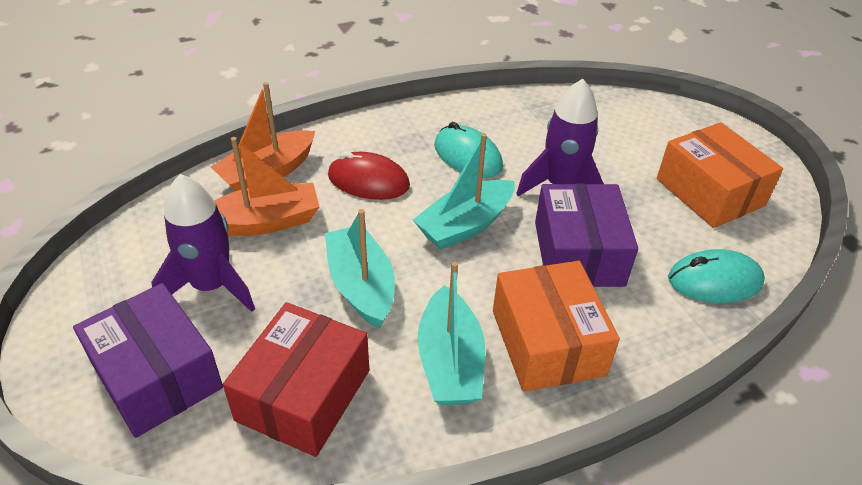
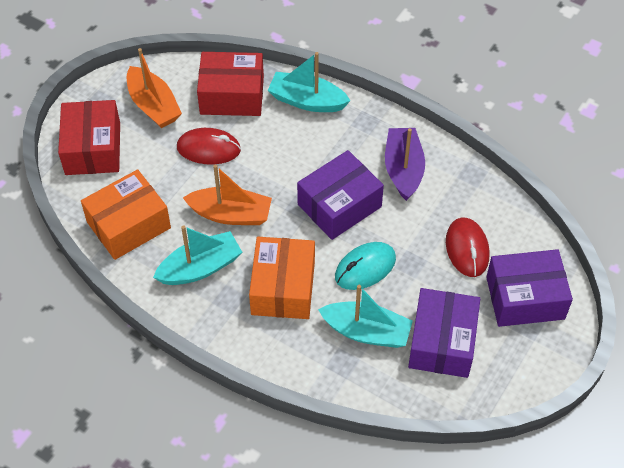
purple boat: 0 -> 1
purple box: 2 -> 3
purple rocket: 2 -> 0
red box: 1 -> 2
red mouse: 1 -> 2
turquoise mouse: 2 -> 1

